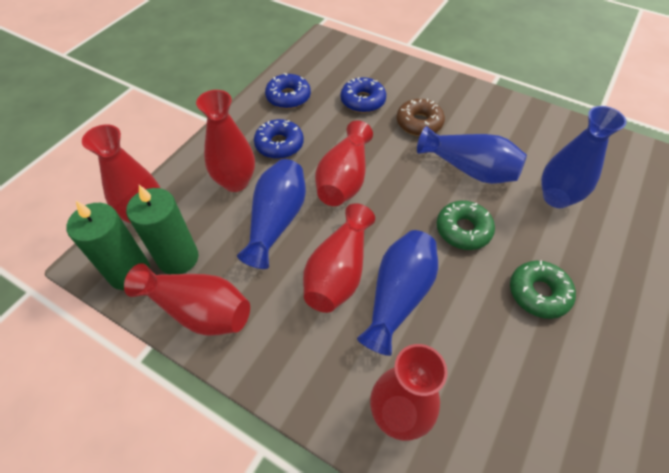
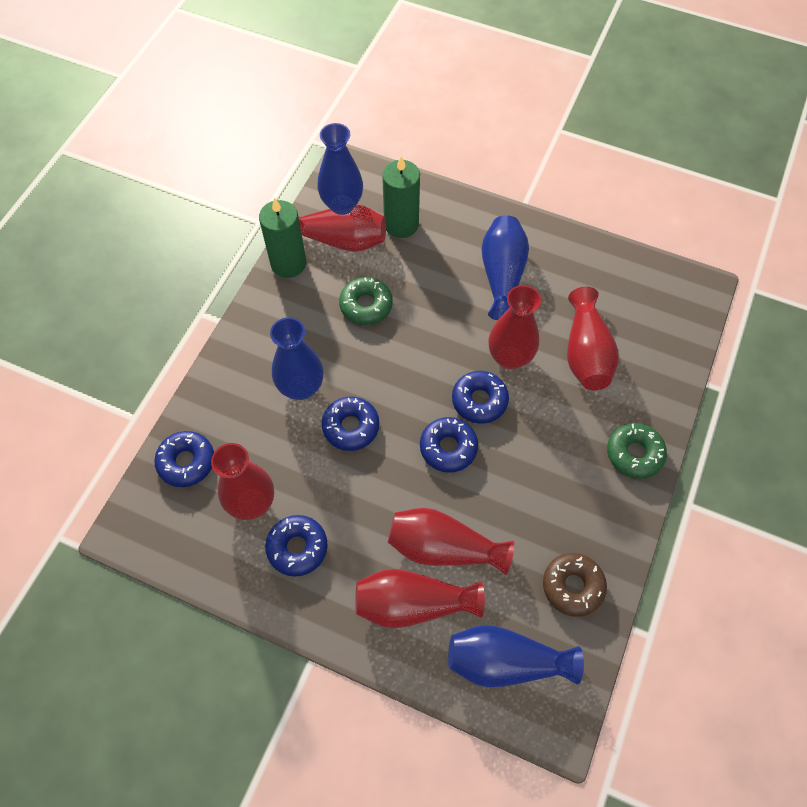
blue donut: 3 -> 5

